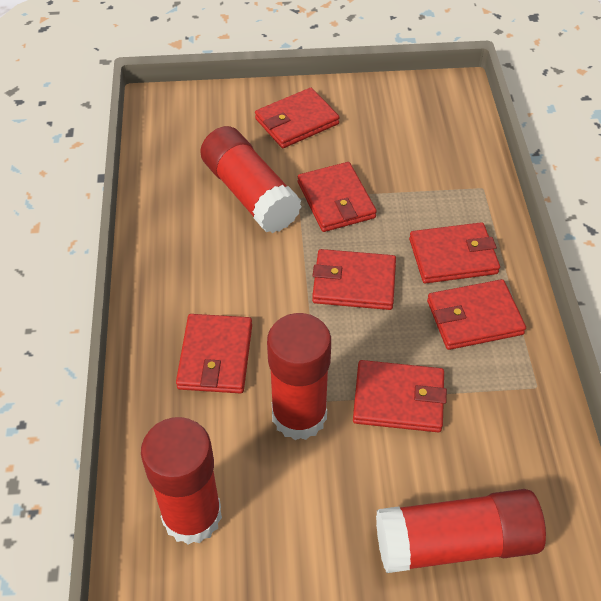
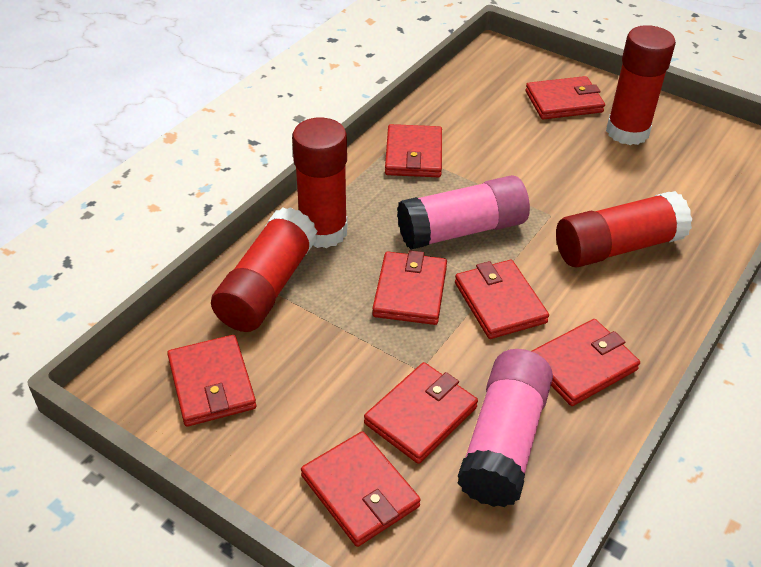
pink glue stick: 0 -> 2
red wallet: 7 -> 8

